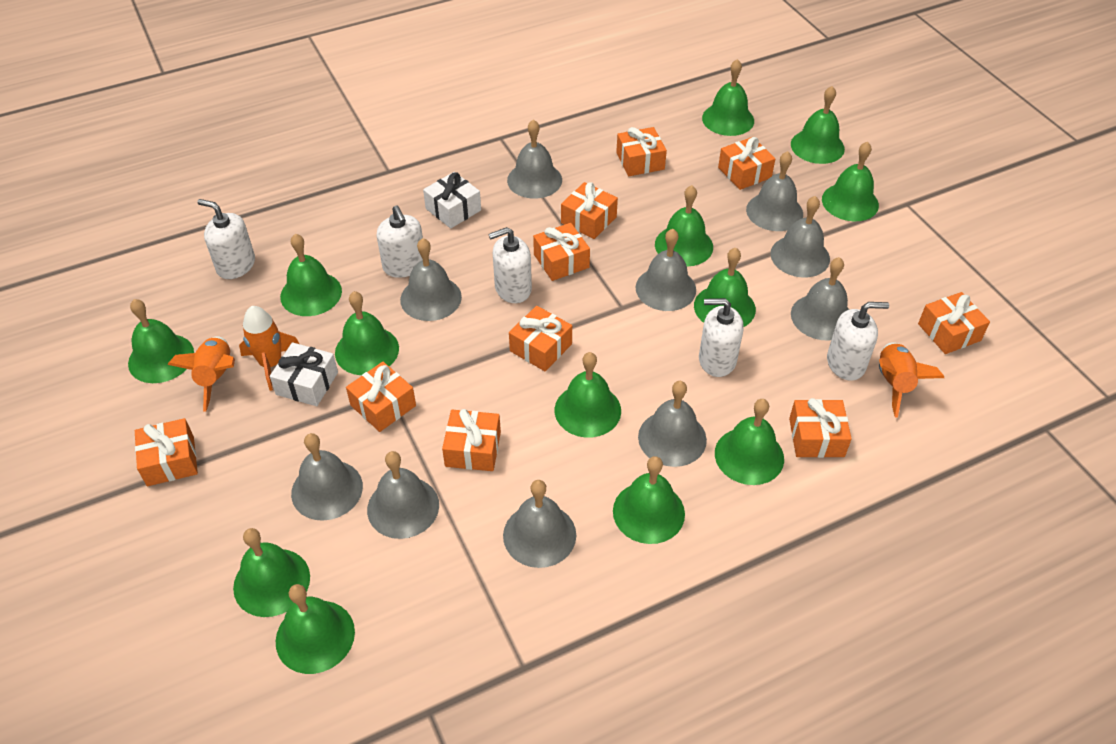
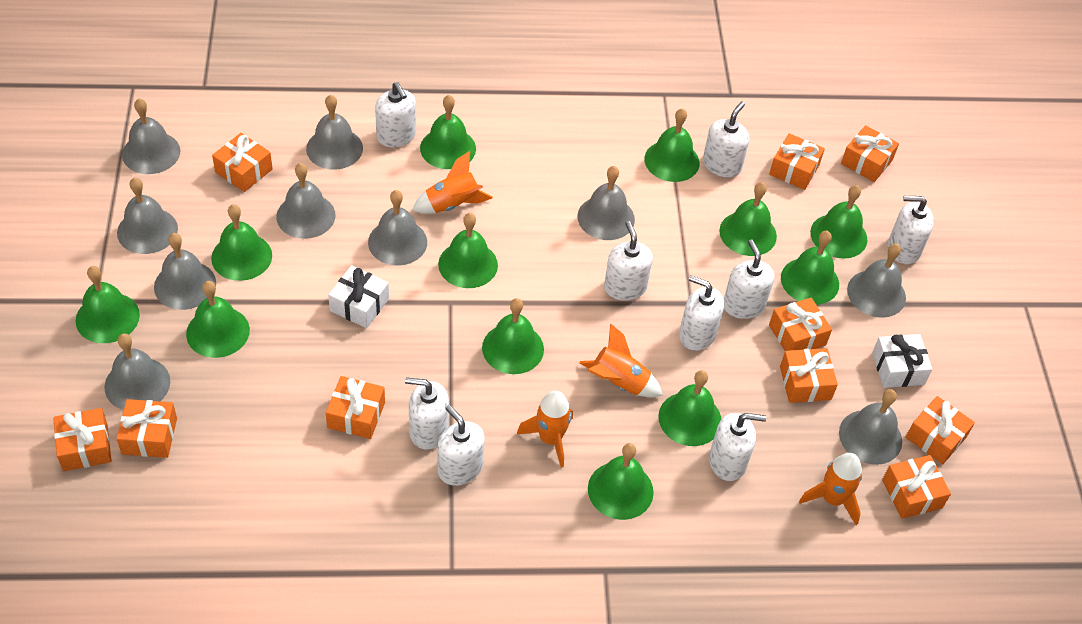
green bell: 13 -> 12
orange rocket: 3 -> 4
white soap dispenser: 5 -> 9

